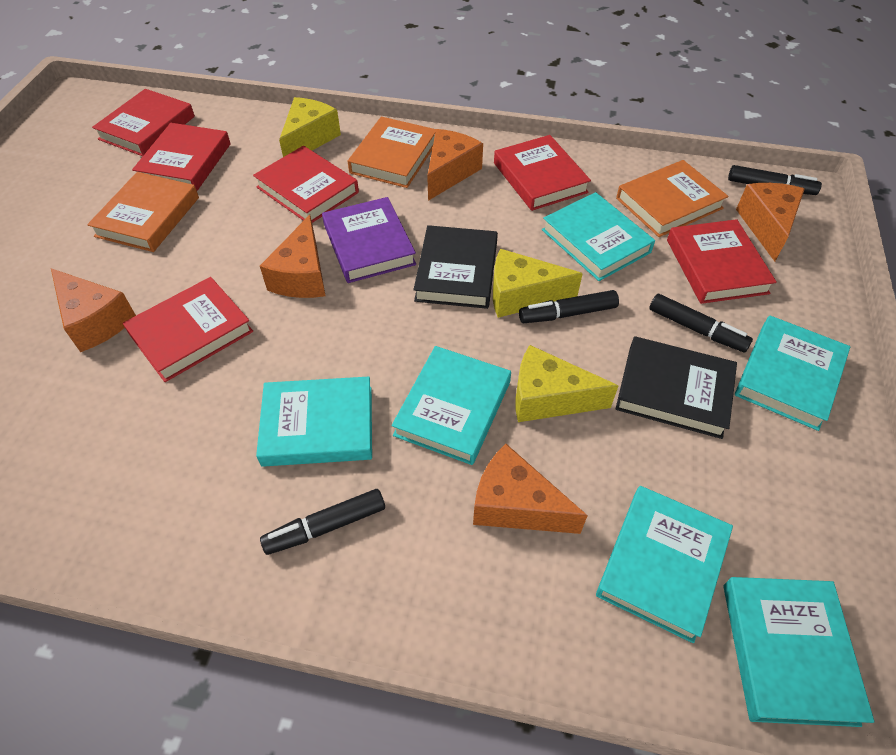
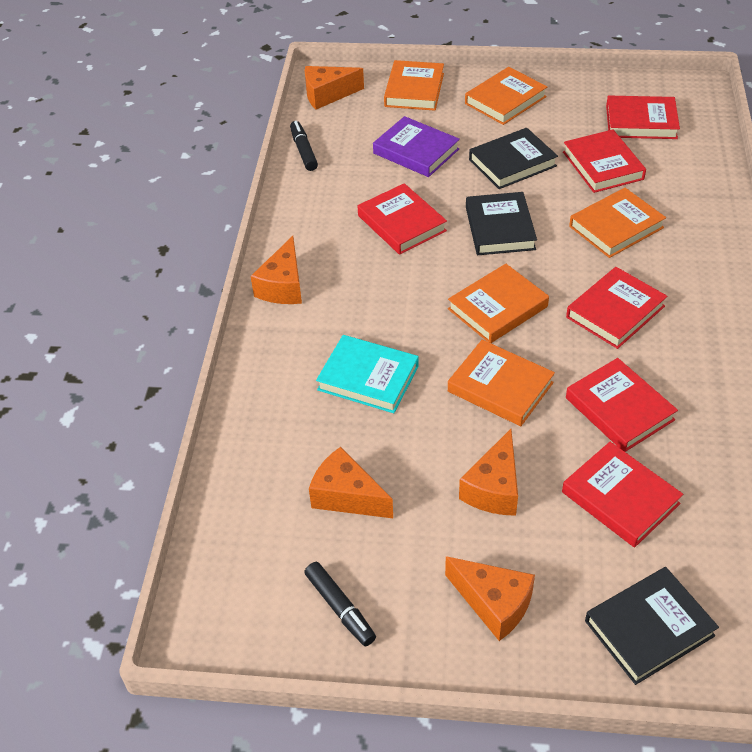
black book: 2 -> 3
black marker: 4 -> 2
orange book: 3 -> 5
turquoise book: 6 -> 1
yellow cheese: 3 -> 0

